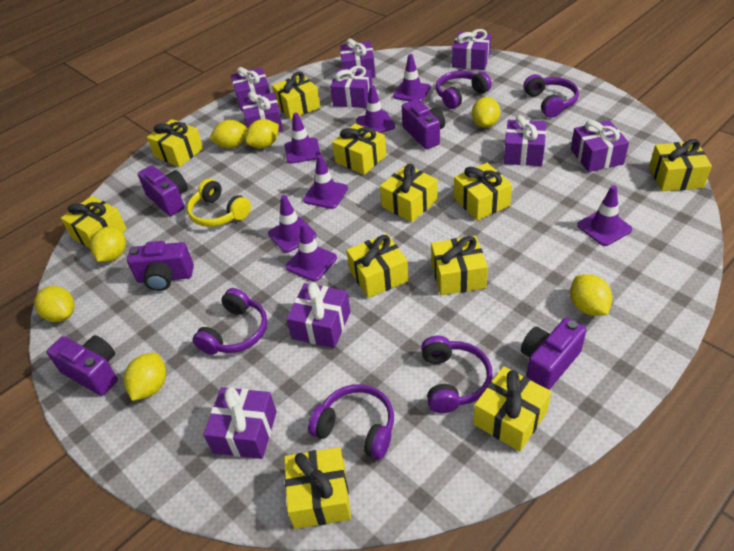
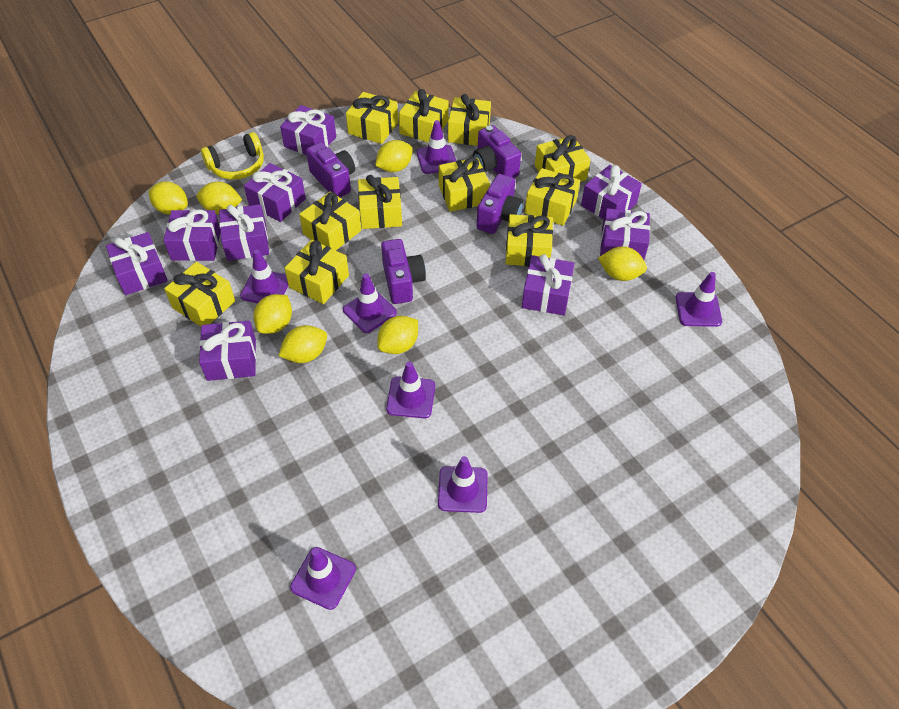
purple camera: 5 -> 4
purple headphones: 5 -> 0

